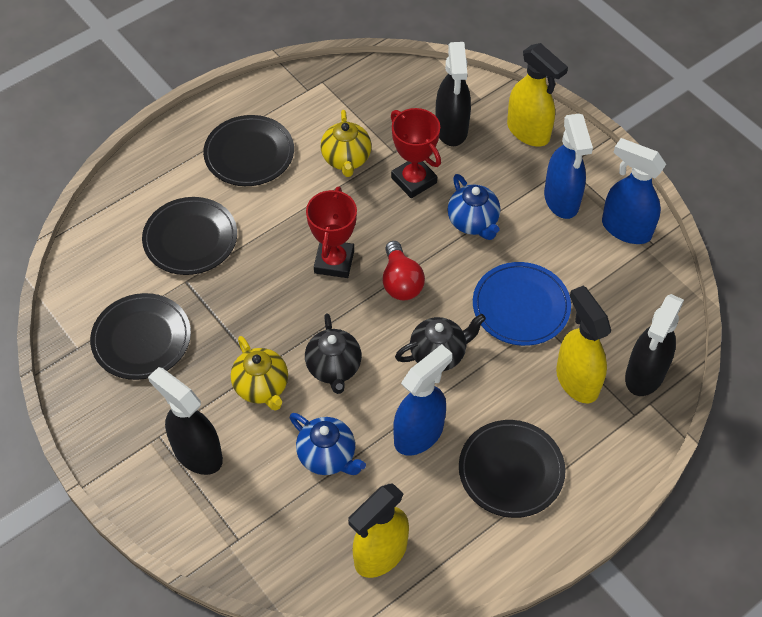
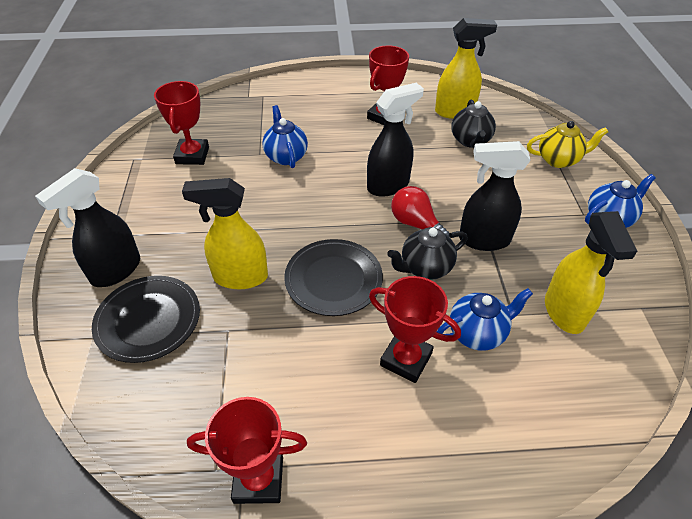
black plate: 4 -> 2
blue plate: 1 -> 0
blue spray bottle: 3 -> 0
blue teapot: 2 -> 3
red trophy: 2 -> 4
yellow teapot: 2 -> 1

